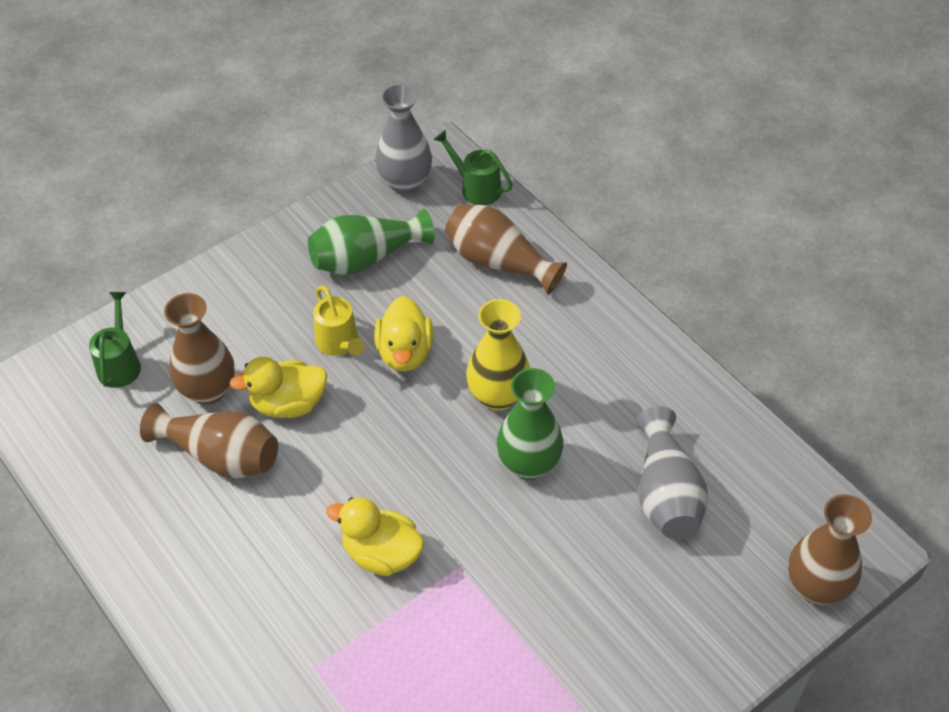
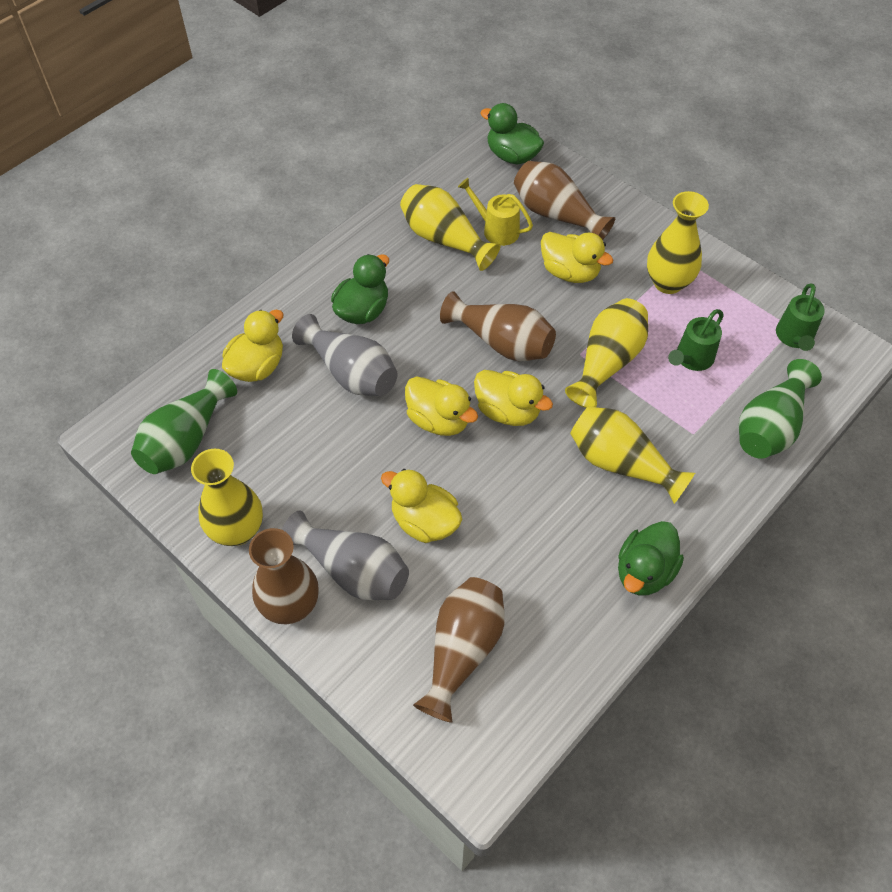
green duck: 0 -> 3
yellow duck: 3 -> 5
yellow vase: 1 -> 5

